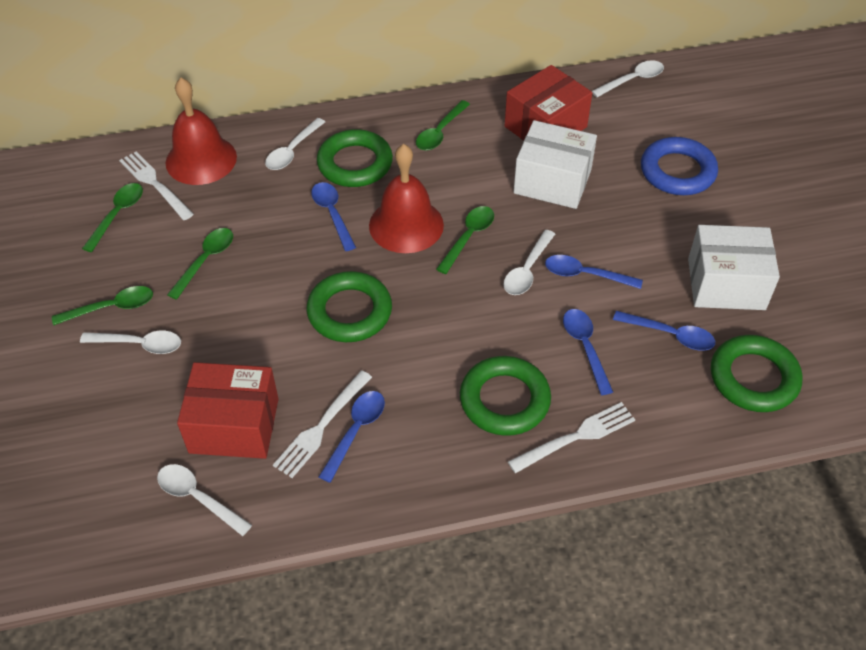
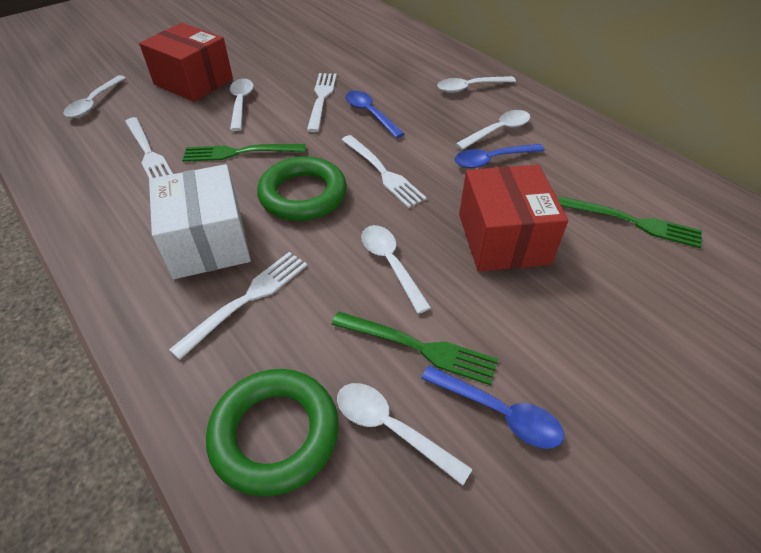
blue ring: 1 -> 0
blue spoon: 5 -> 3
green fork: 0 -> 3
green ring: 4 -> 2
green spoon: 5 -> 0
red bell: 2 -> 0
white box: 2 -> 1
white fork: 3 -> 4
white spoon: 5 -> 6

